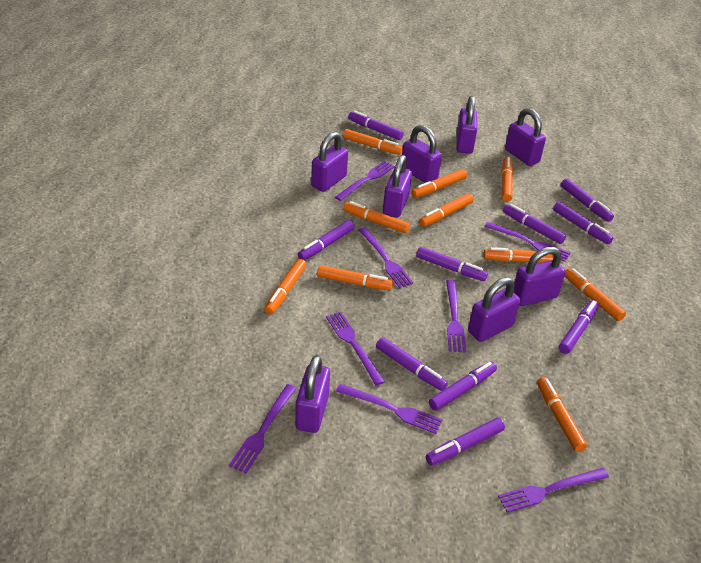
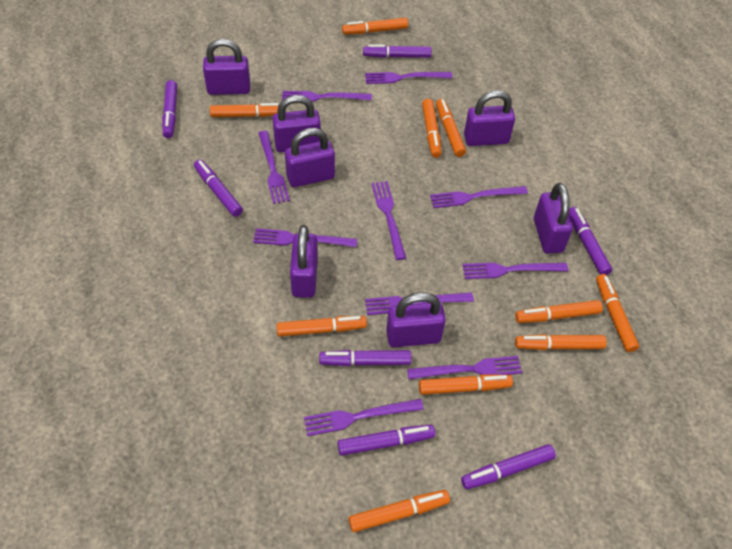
purple fork: 8 -> 10
purple marker: 10 -> 7
purple padlock: 8 -> 7

